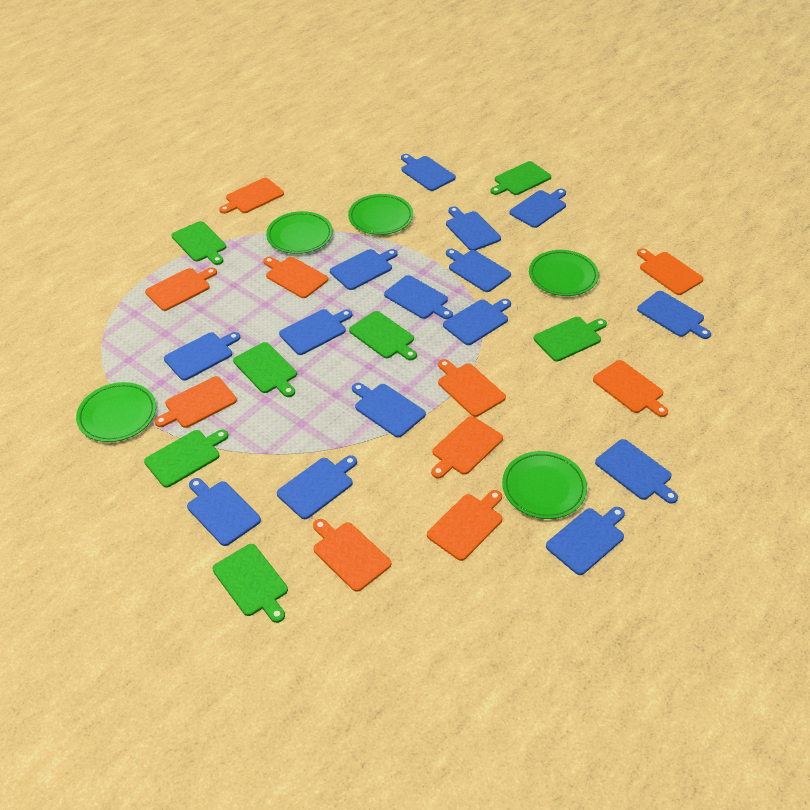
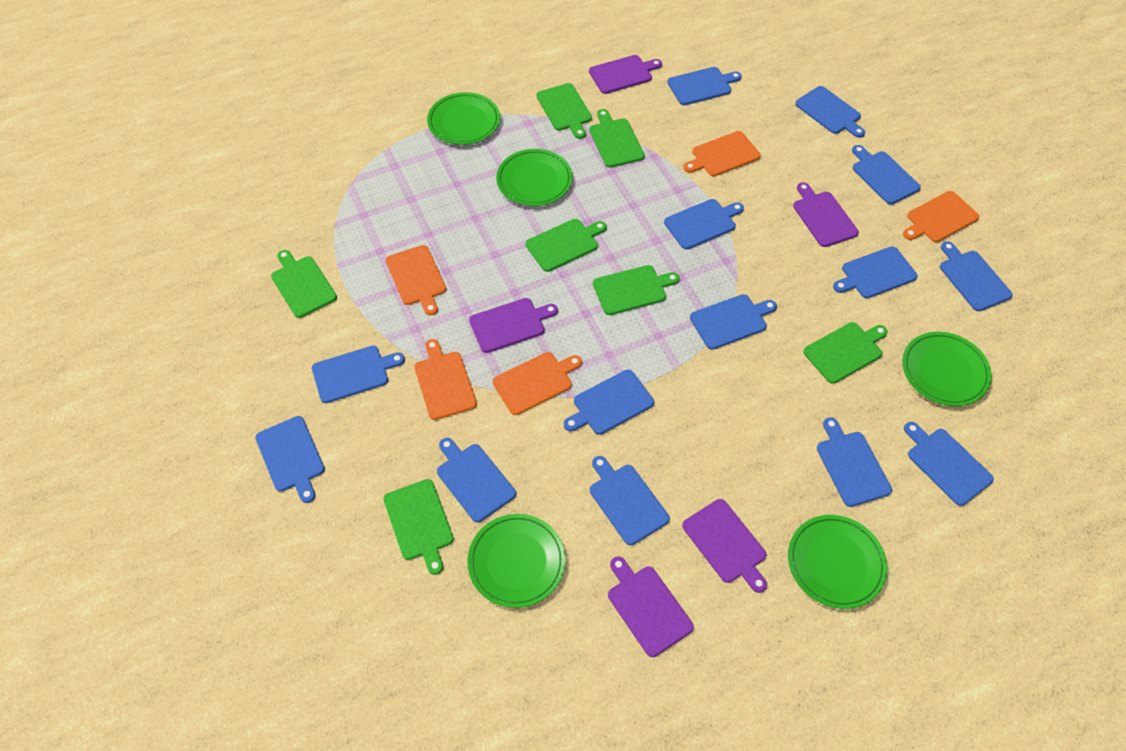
blue cutting board: 15 -> 14
orange cutting board: 10 -> 5
purple cutting board: 0 -> 5

